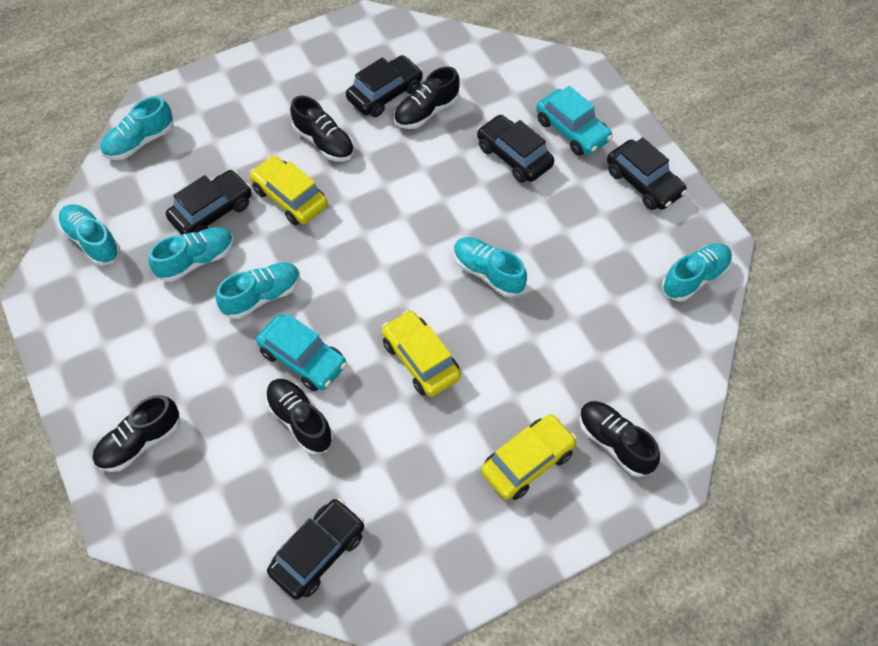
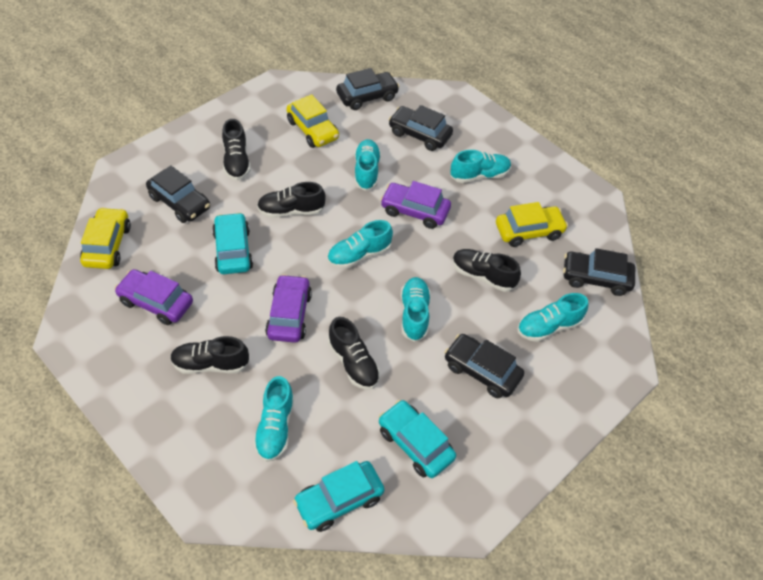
purple car: 0 -> 3
turquoise car: 2 -> 3

